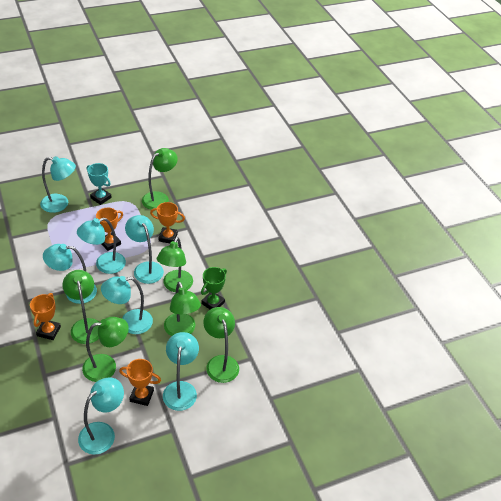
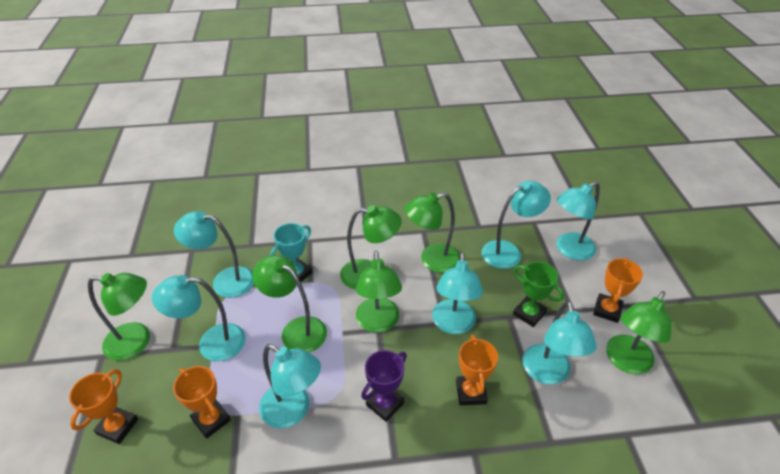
purple trophy: 0 -> 1

